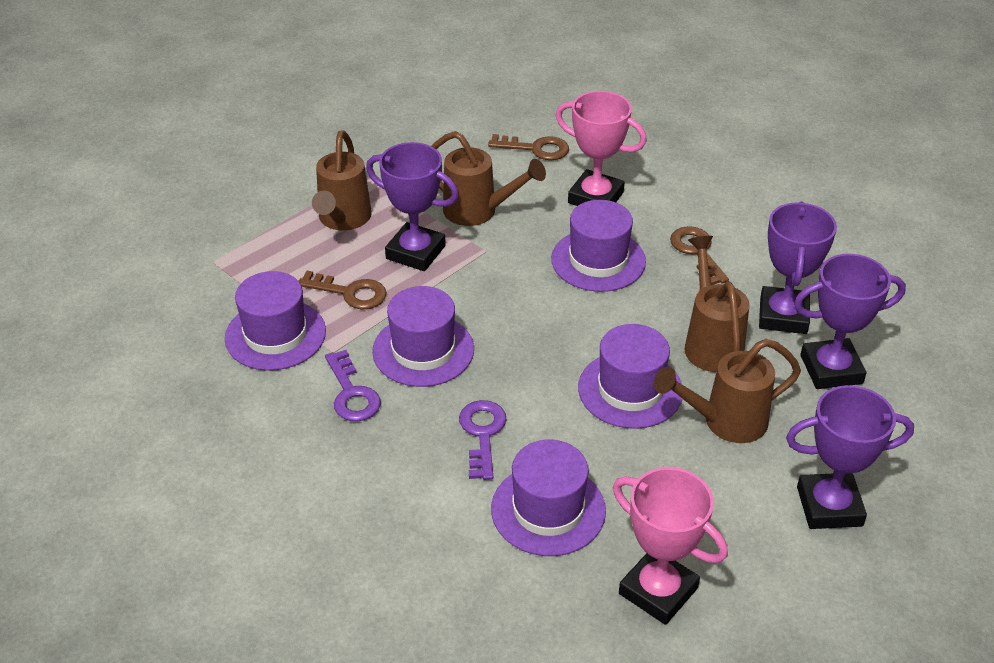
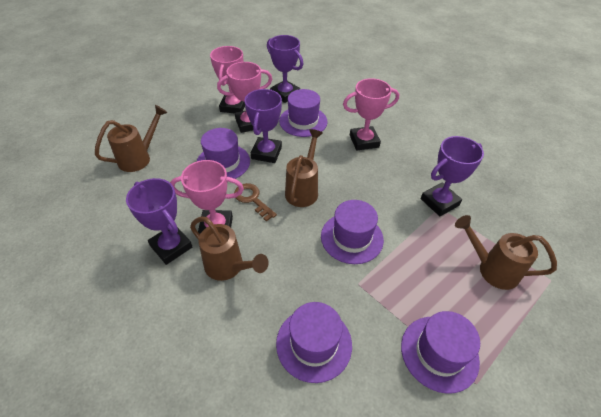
brown key: 3 -> 1
pink trophy: 2 -> 4
purple key: 2 -> 0

